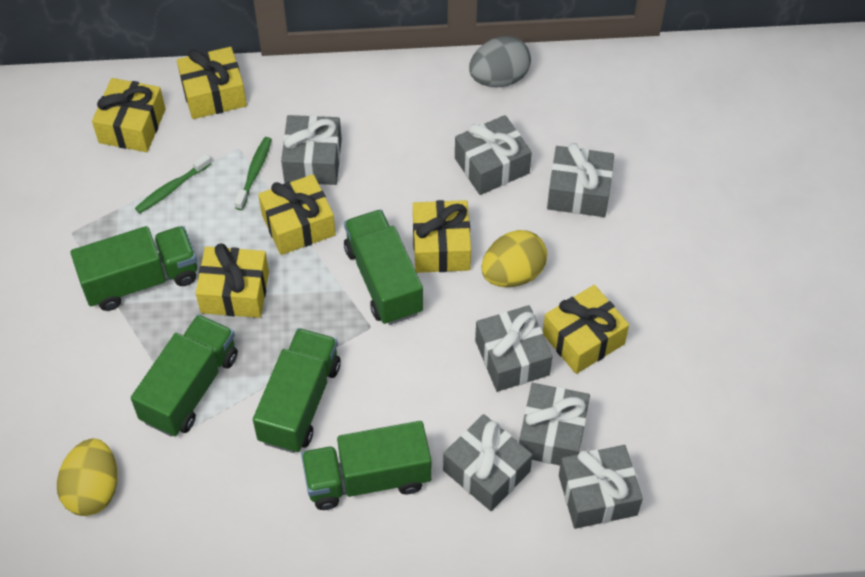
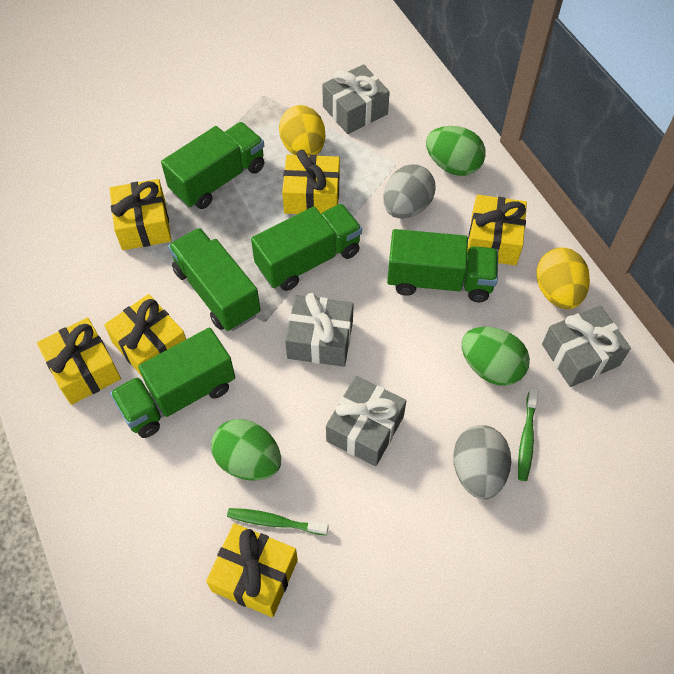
green egg: 0 -> 3
grey egg: 1 -> 2
grey gift: 7 -> 4

